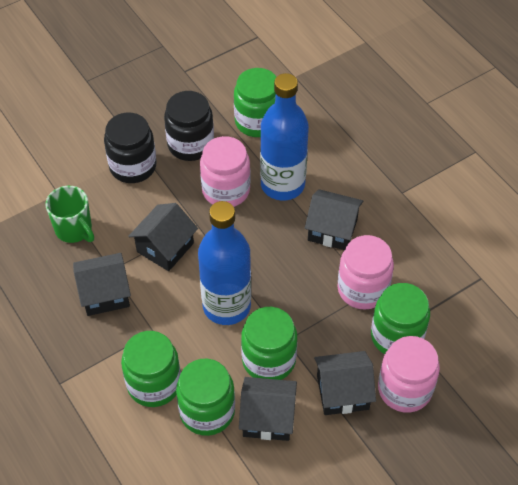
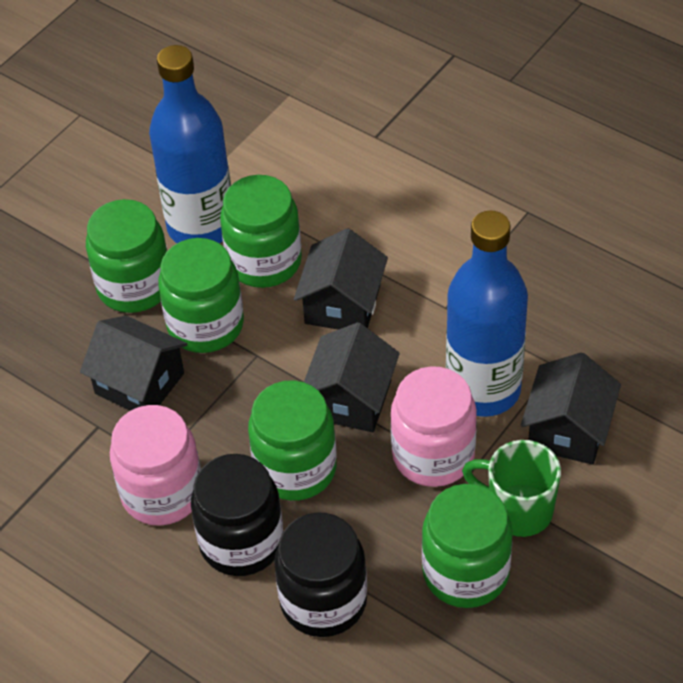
black house: 5 -> 4
pink jar: 3 -> 2

